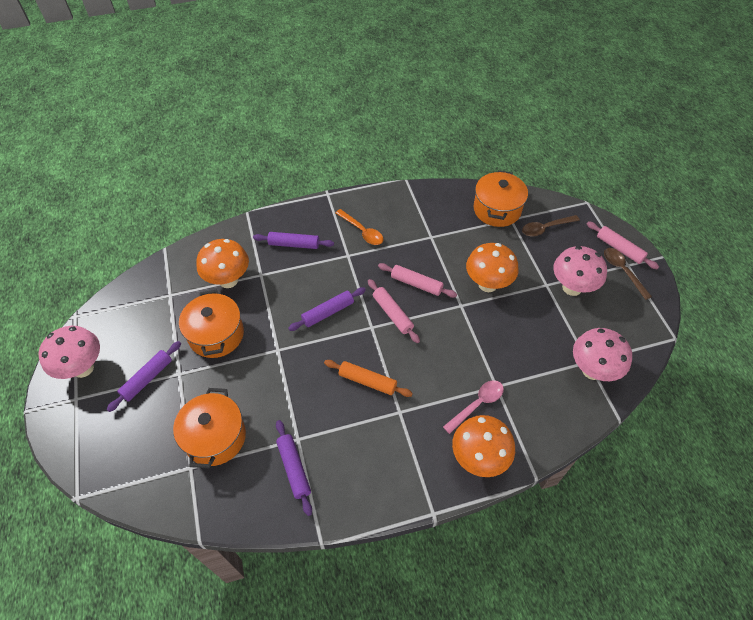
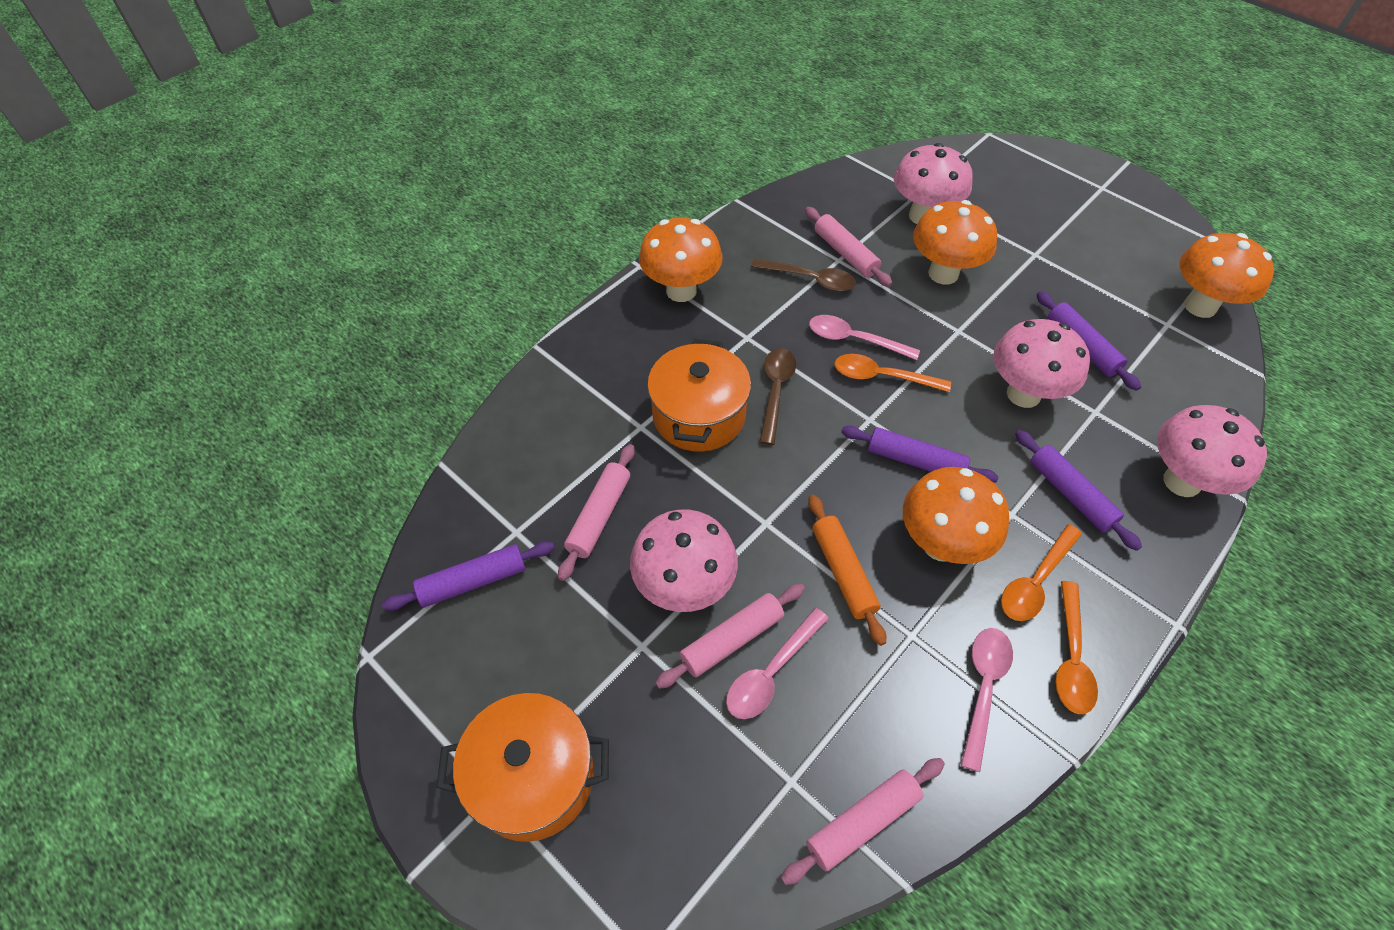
orange mushroom: 3 -> 4
orange pot: 3 -> 2
orange spoon: 1 -> 3
pink mushroom: 3 -> 4
pink rolling pin: 3 -> 4
pink spoon: 1 -> 3

